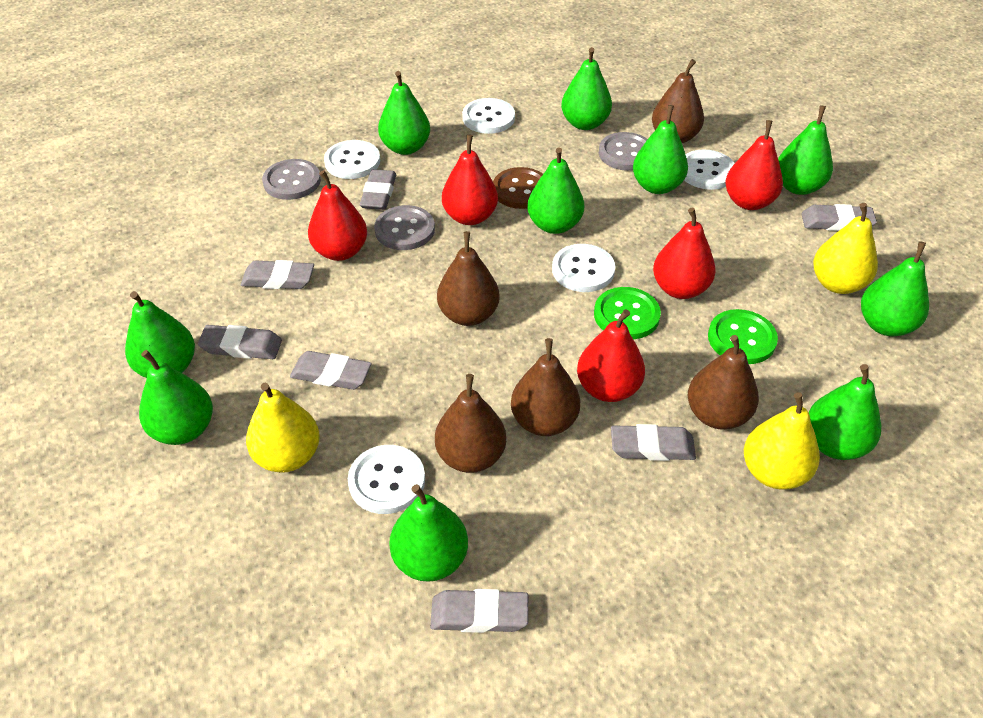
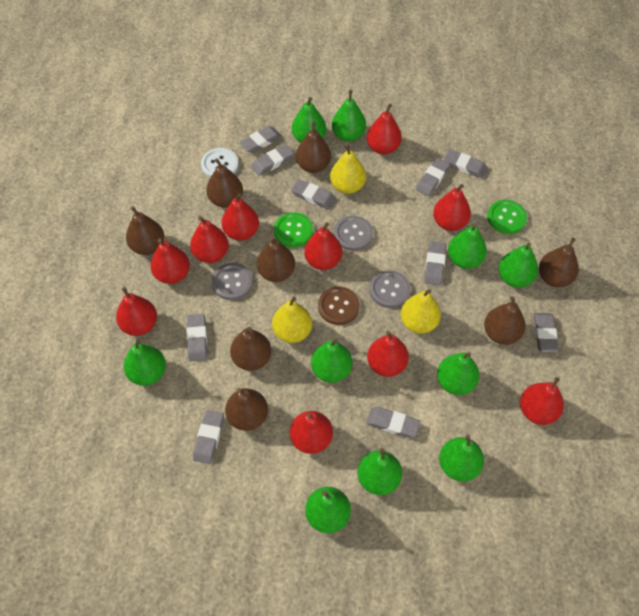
brown pear: 5 -> 8
grey eraser: 7 -> 10
red pear: 5 -> 10
white button: 5 -> 1

